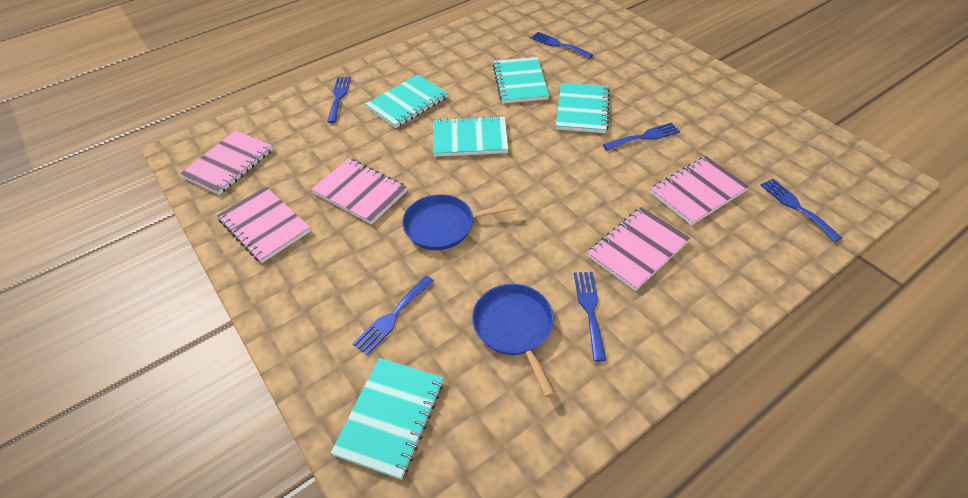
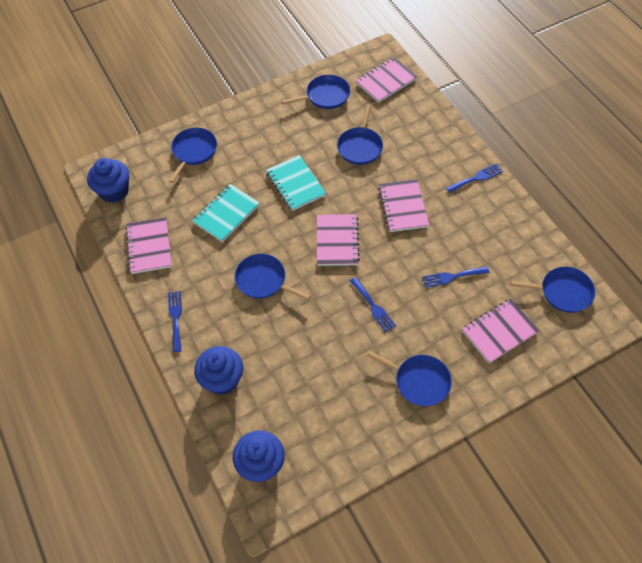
blue cupcake: 0 -> 3
blue fork: 6 -> 4
blue pan: 2 -> 6
turquoise notebook: 5 -> 2

